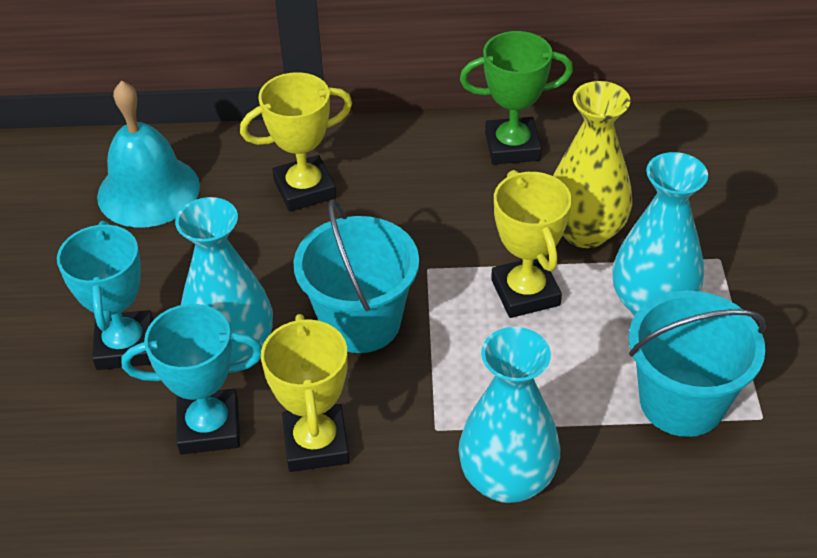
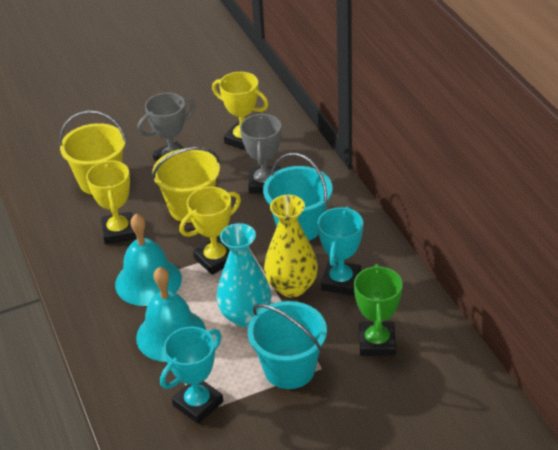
grey trophy: 0 -> 2
turquoise bell: 1 -> 2
turquoise vase: 3 -> 1
yellow bucket: 0 -> 2

